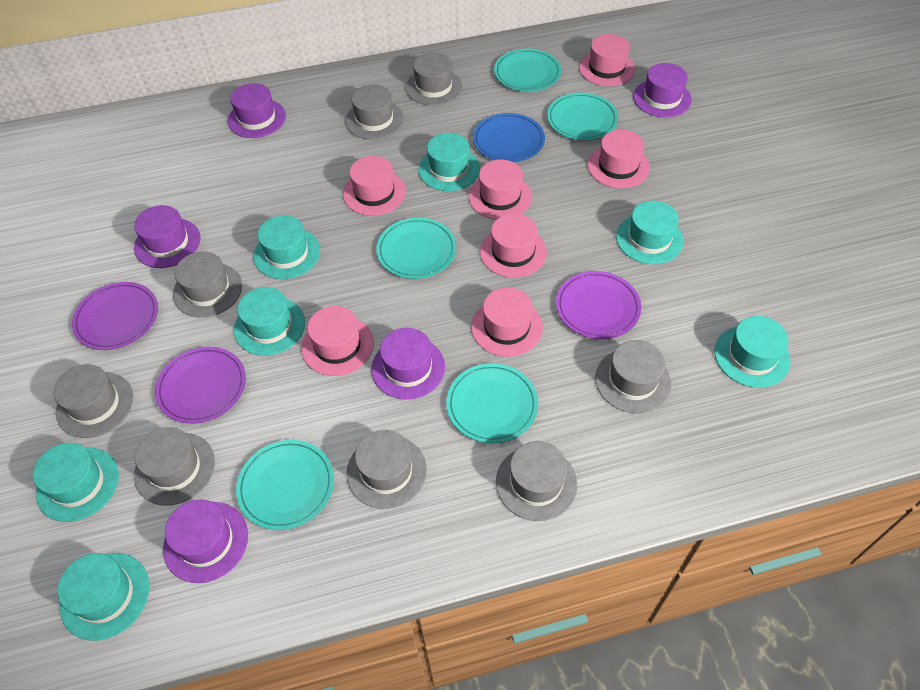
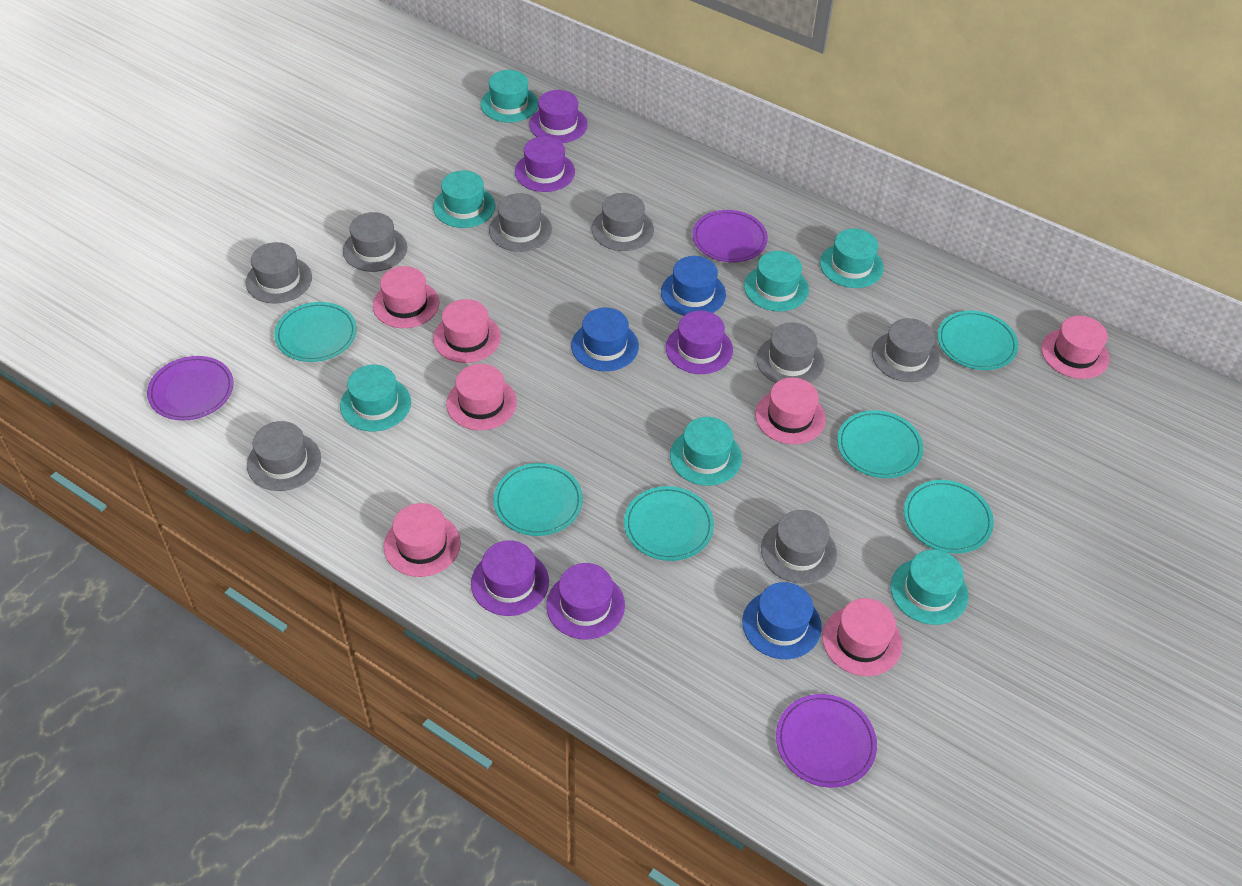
blue hat: 0 -> 3
blue plate: 1 -> 0
turquoise plate: 5 -> 6

